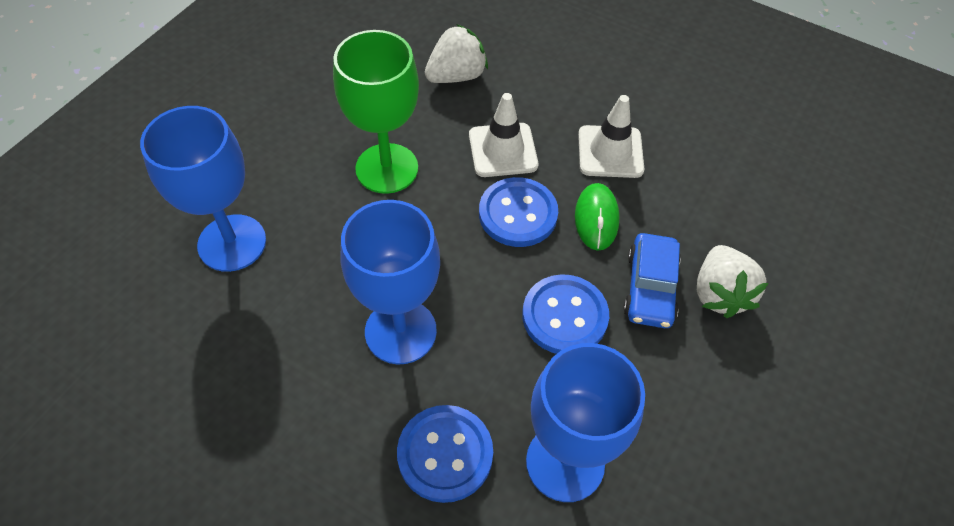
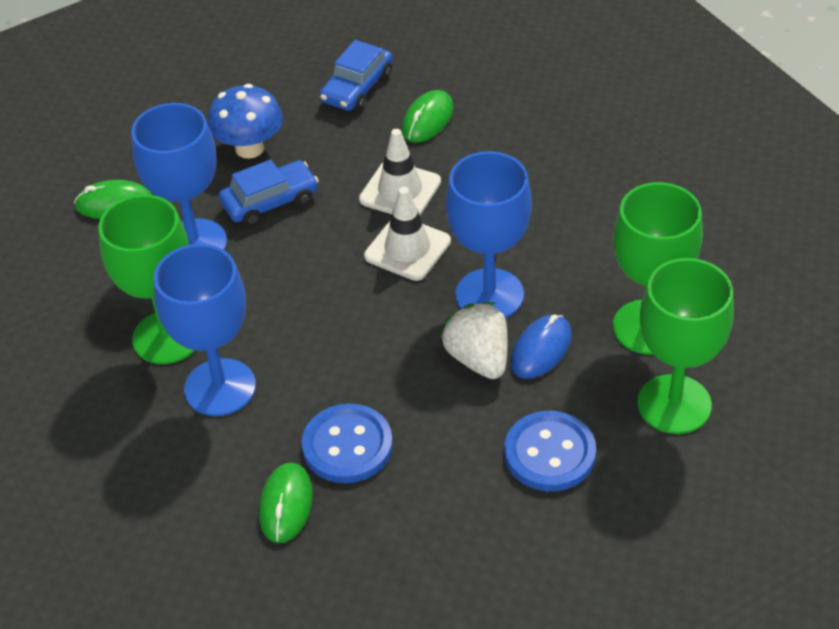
blue button: 3 -> 2
blue car: 1 -> 2
blue mouse: 0 -> 1
blue mushroom: 0 -> 1
green goblet: 1 -> 3
green mouse: 1 -> 3
white strawberry: 2 -> 1

